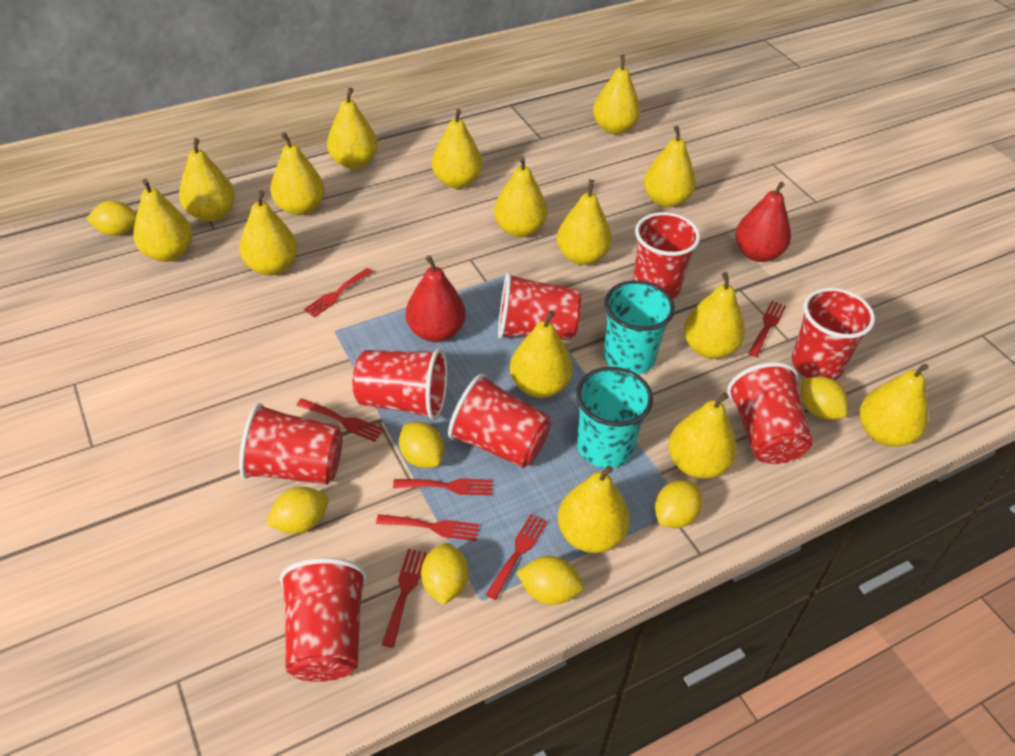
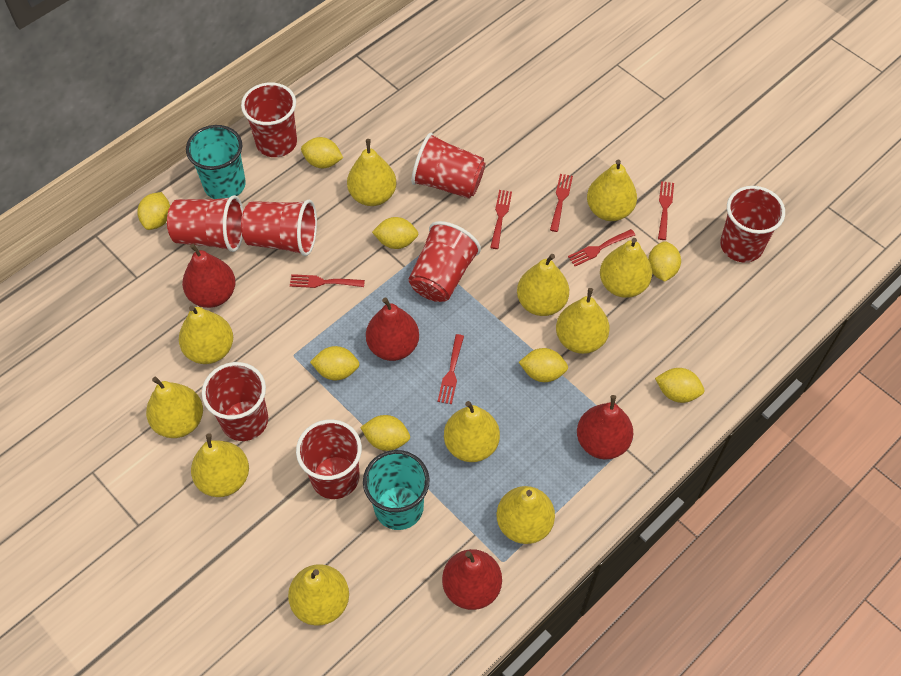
red fork: 7 -> 6
red pear: 2 -> 4
yellow lemon: 7 -> 8
yellow pear: 15 -> 11

